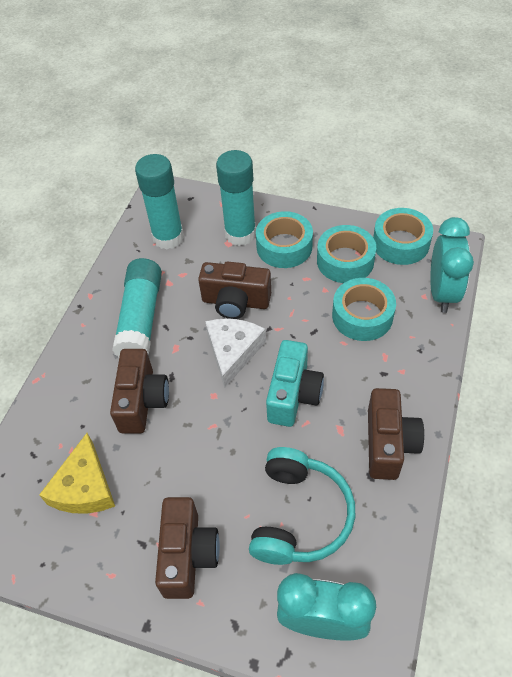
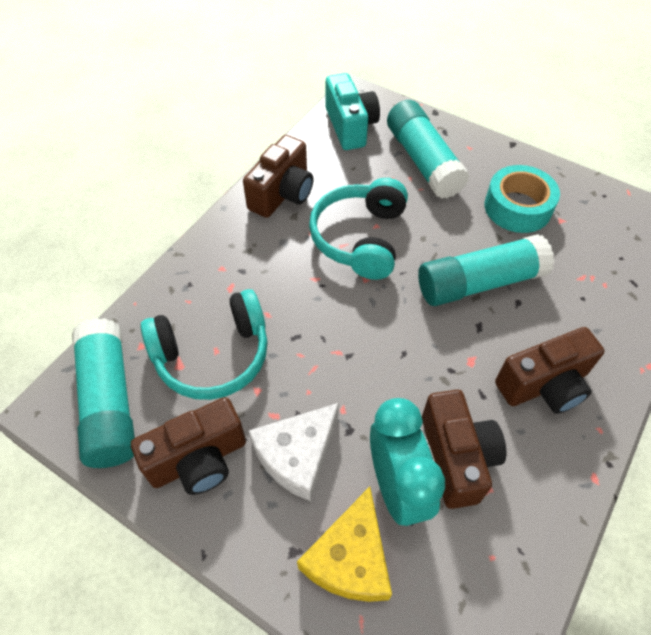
turquoise clock: 2 -> 1
turquoise headphones: 1 -> 2
turquoise tape: 4 -> 1

